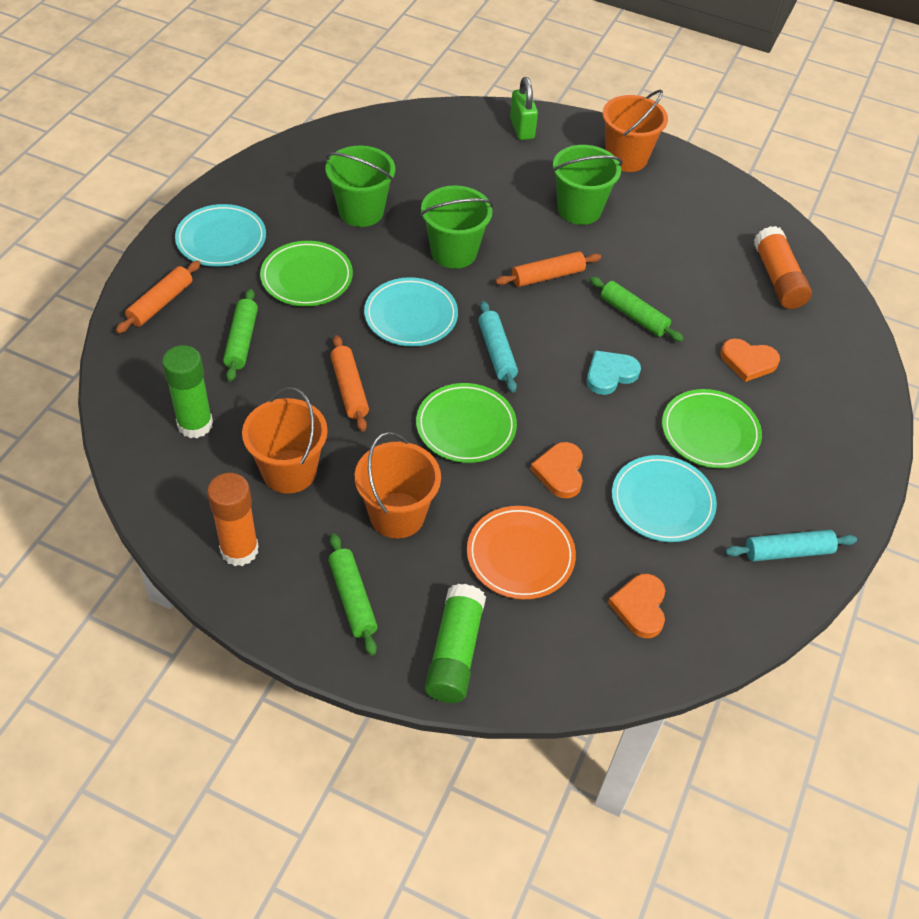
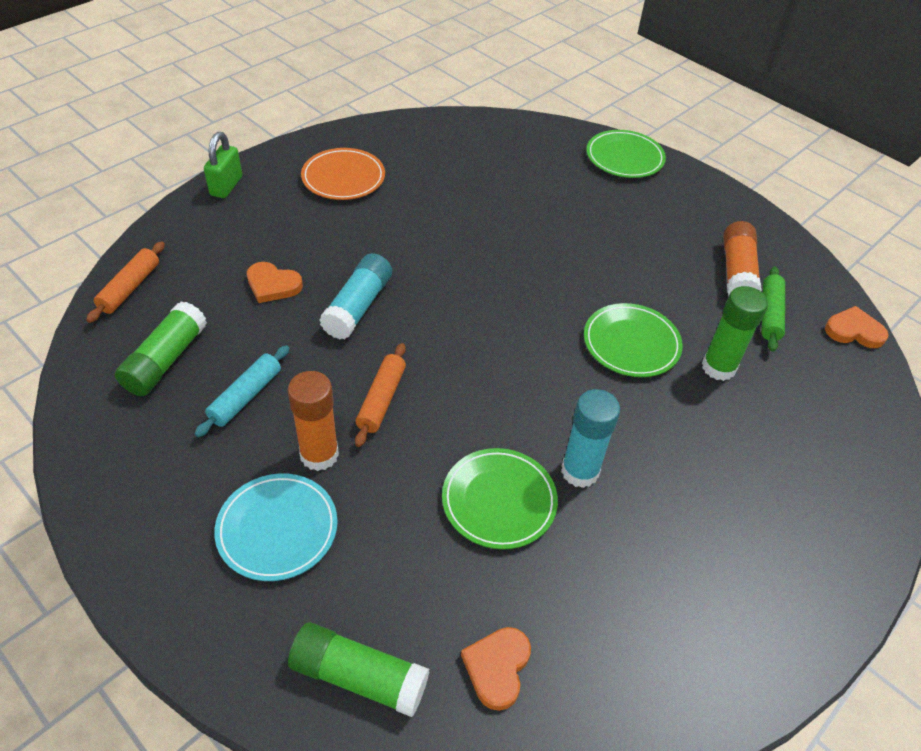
green bucket: 3 -> 0
green glue stick: 2 -> 3
green rolling pin: 3 -> 1
orange bucket: 3 -> 0
orange rolling pin: 3 -> 2
turquoise glue stick: 0 -> 2
turquoise heart: 1 -> 0
turquoise plate: 3 -> 1
turquoise rolling pin: 2 -> 1

